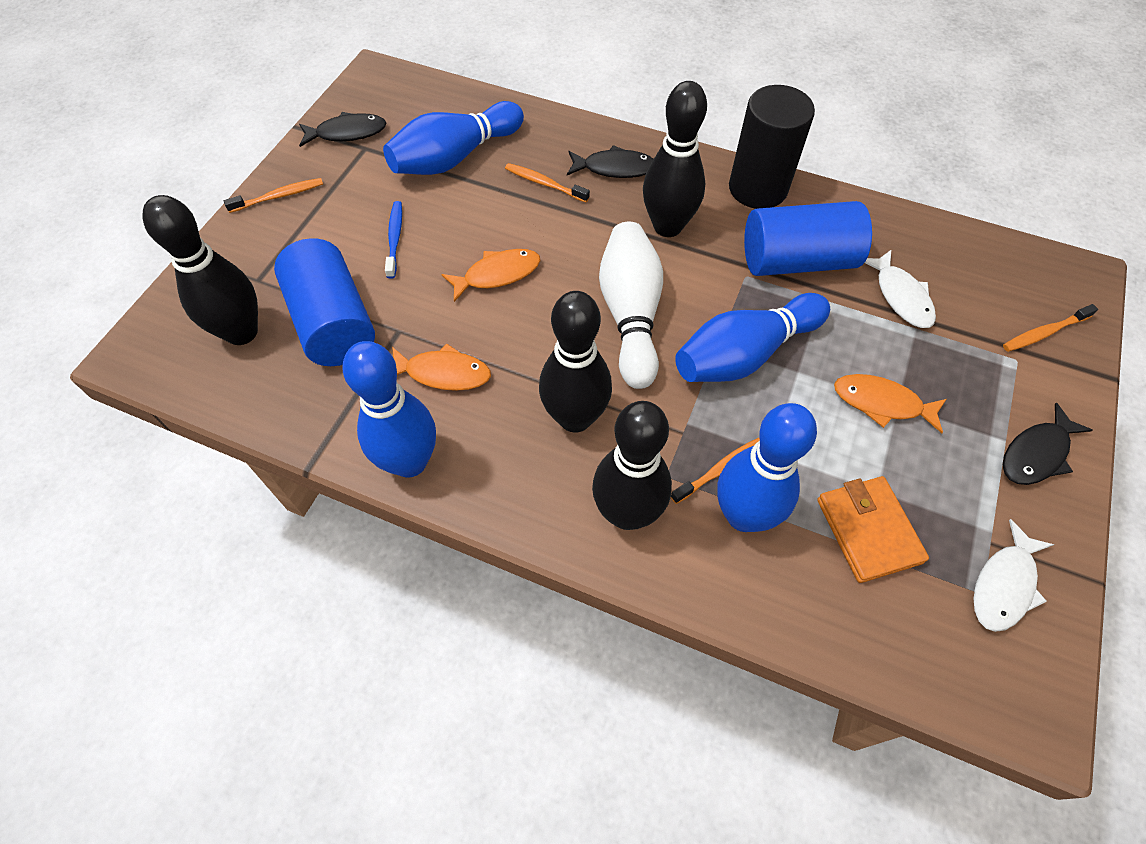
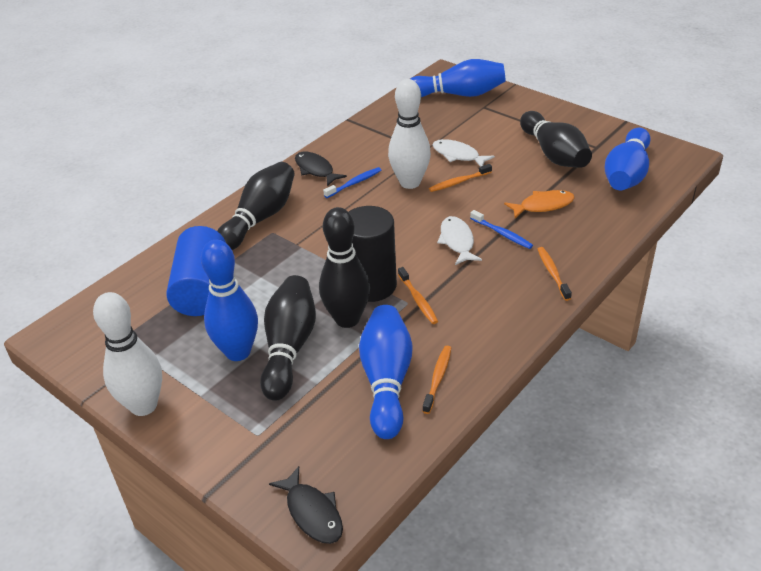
black fish: 3 -> 2
blue cylinder: 2 -> 1
blue toothbrush: 1 -> 2
orange fish: 3 -> 1
orange wallet: 1 -> 0
white bowling pin: 1 -> 2

